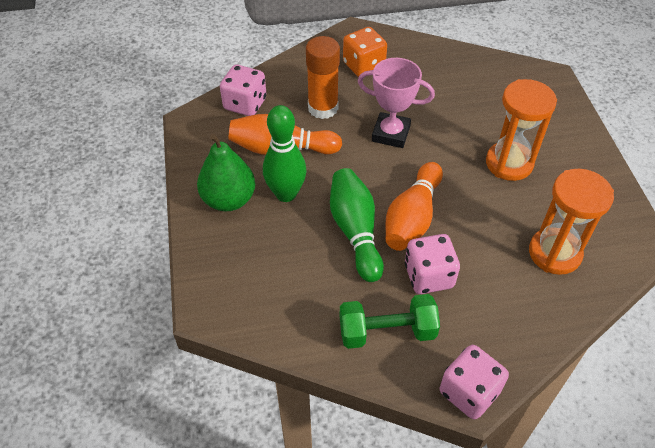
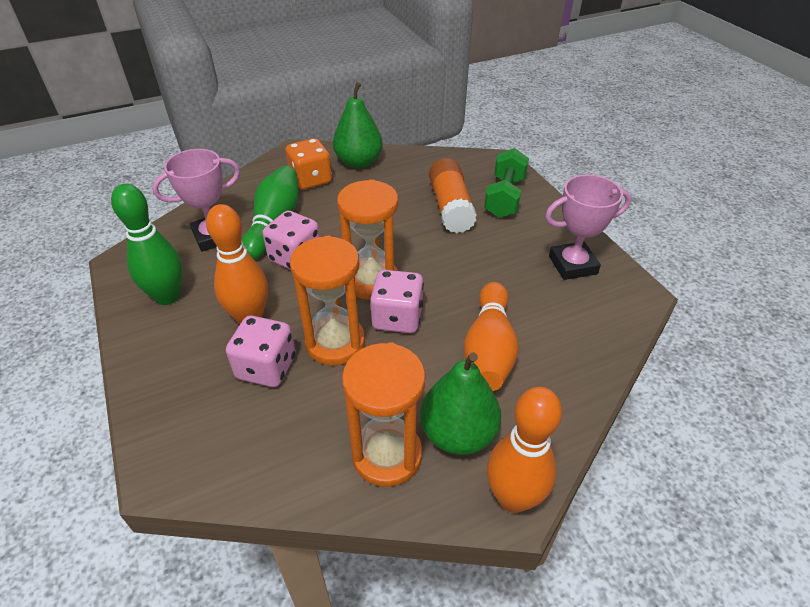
green pear: 1 -> 2
orange bowling pin: 2 -> 3
orange hourglass: 2 -> 3
pink trophy: 1 -> 2

